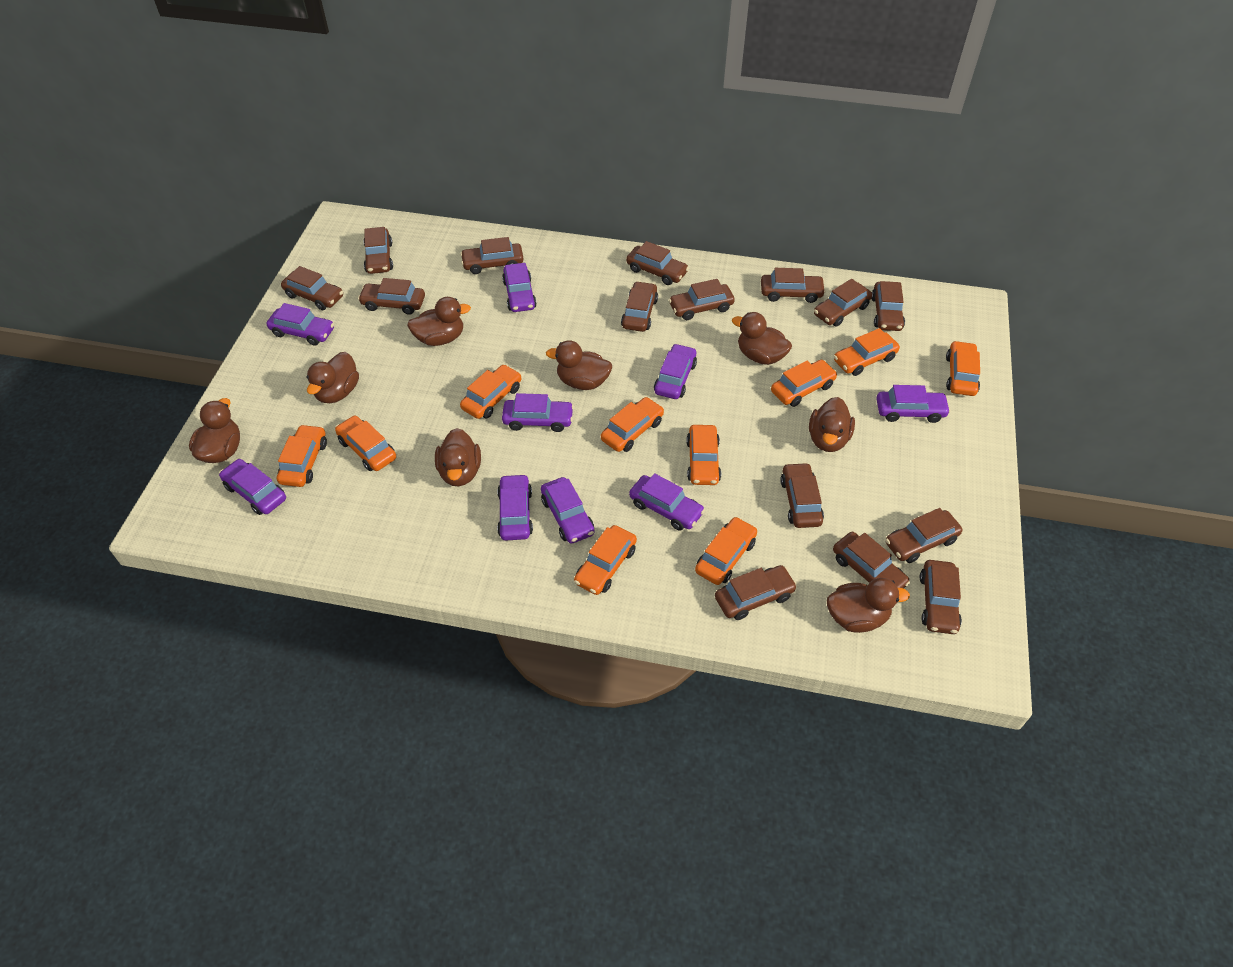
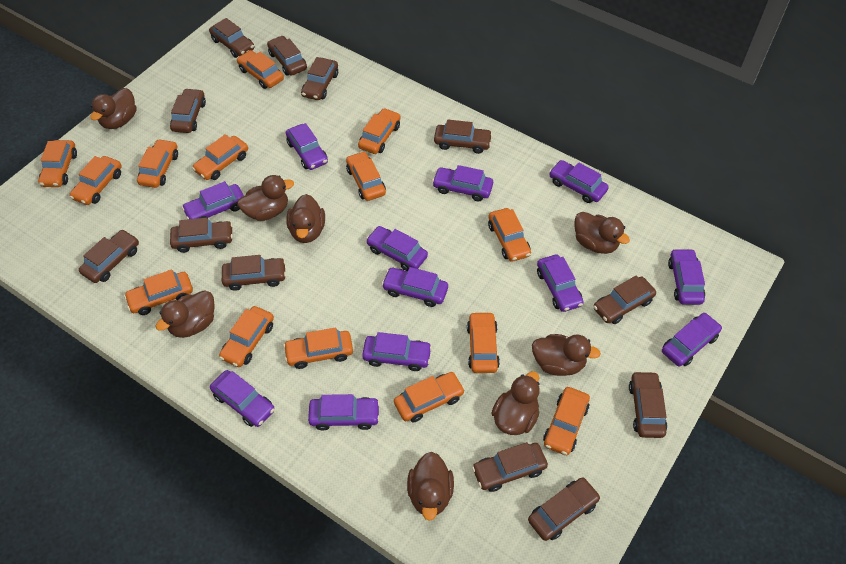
brown car: 15 -> 12
orange car: 10 -> 14
purple car: 9 -> 12

